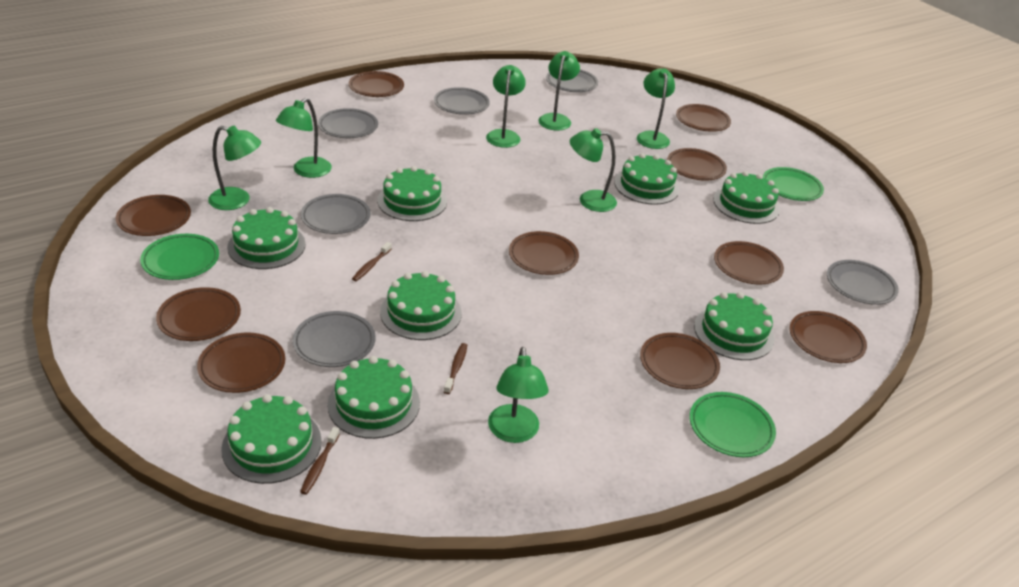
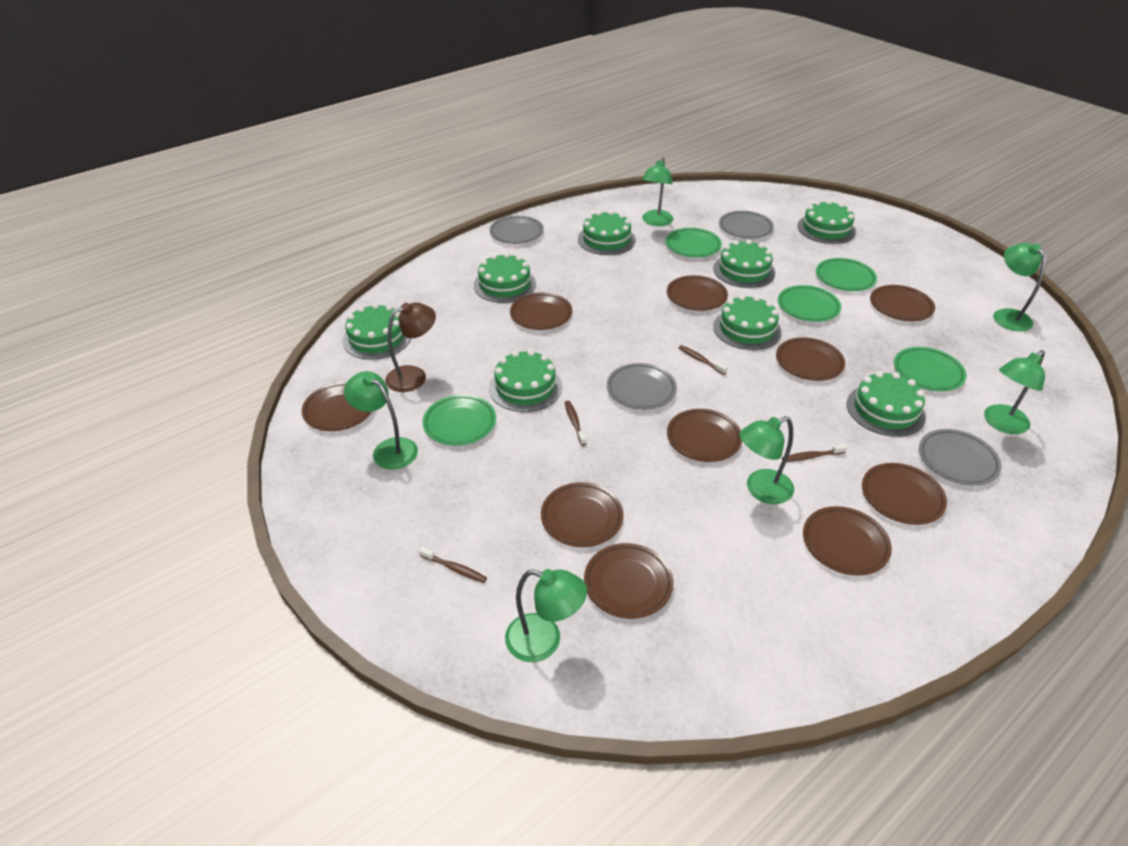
brown lamp: 0 -> 1
brown toothbrush: 3 -> 4
green lamp: 7 -> 6
green plate: 3 -> 5
grey plate: 6 -> 4

